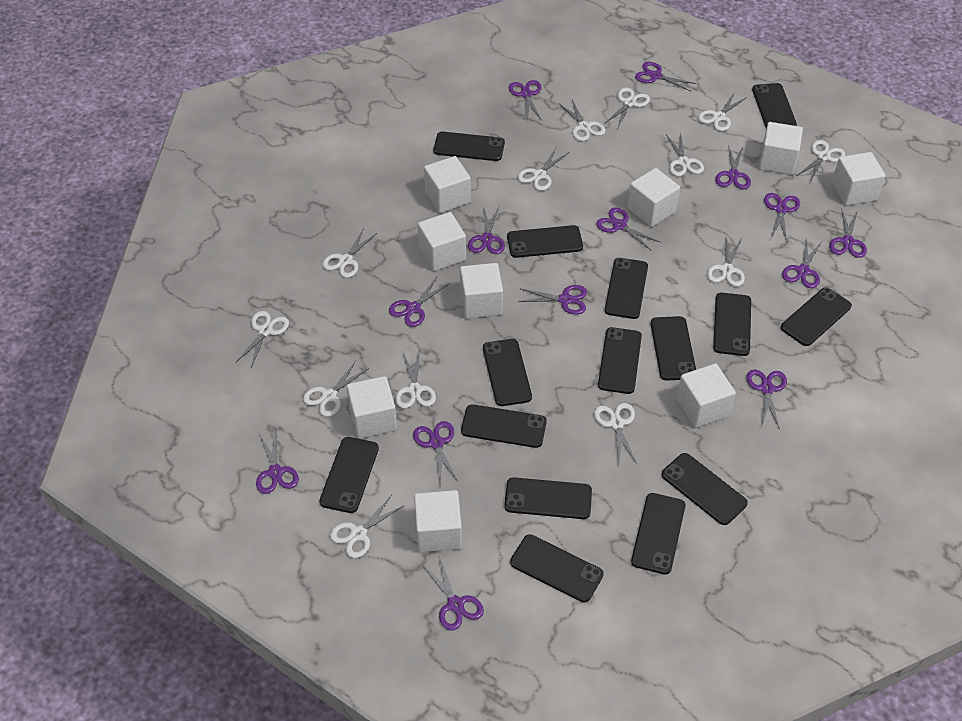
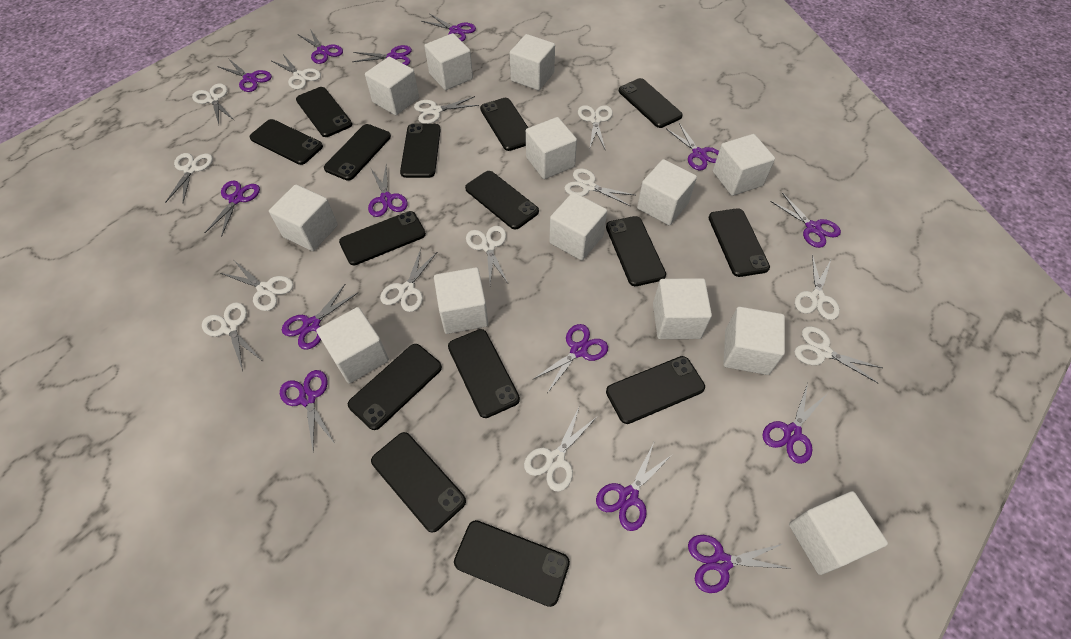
white cube: 9 -> 13

